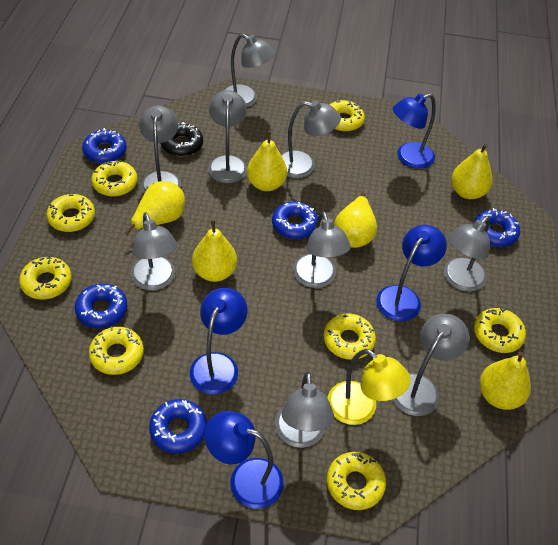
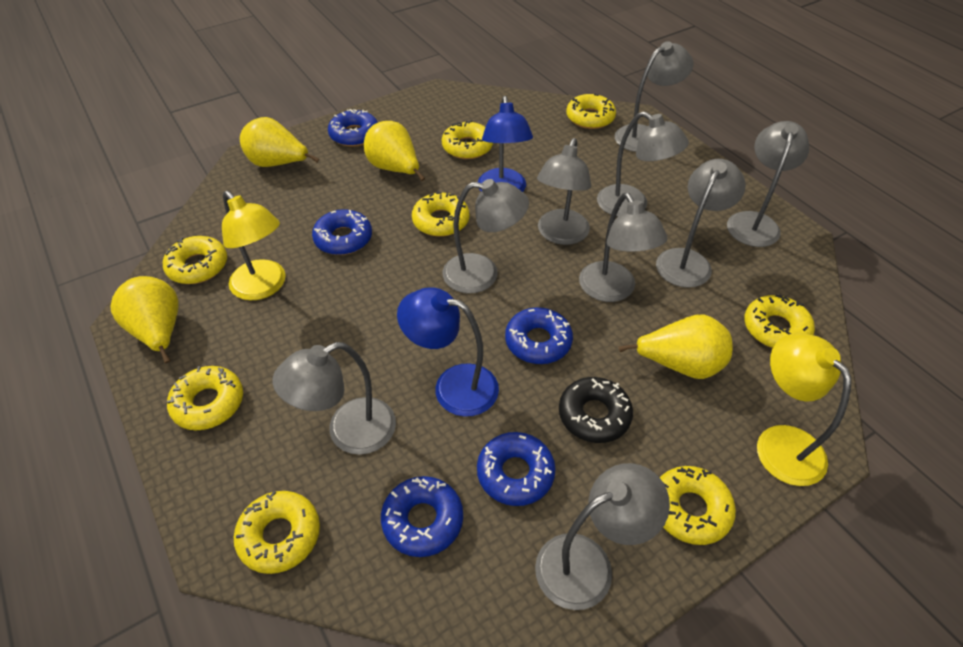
blue lamp: 4 -> 2
yellow lamp: 1 -> 2
yellow pear: 6 -> 4

